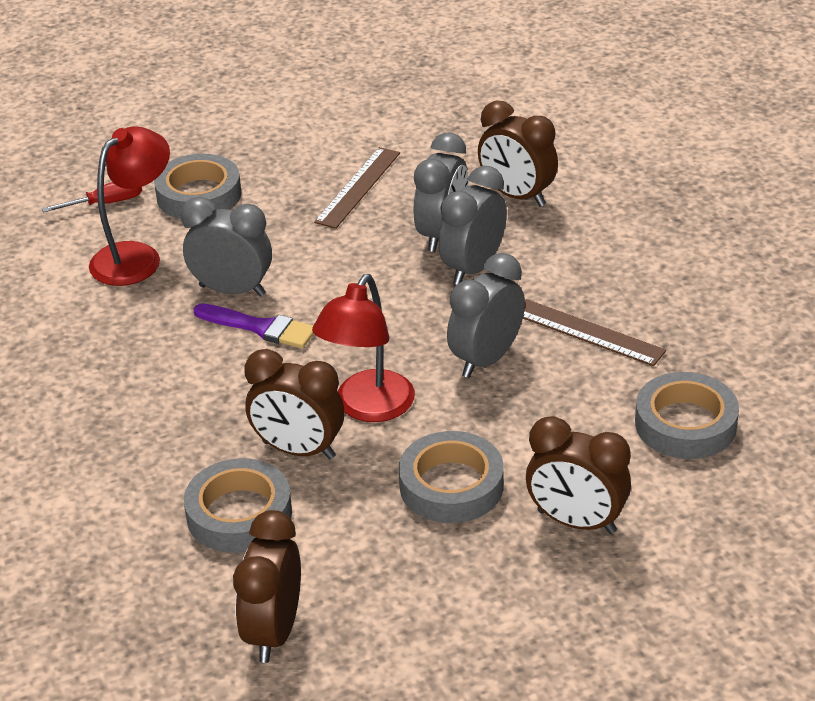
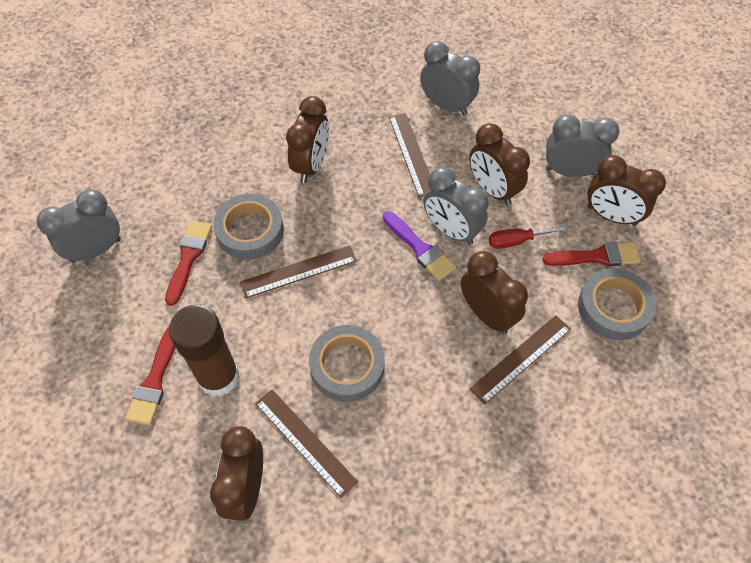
brown clock: 4 -> 5
brown glue stick: 0 -> 1
brown ruler: 2 -> 4
grey tape: 4 -> 3
red brush: 0 -> 3
red lamp: 2 -> 0

